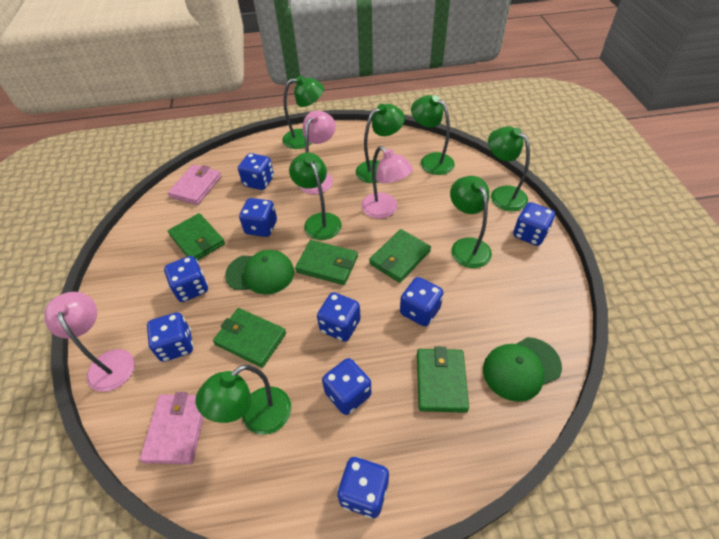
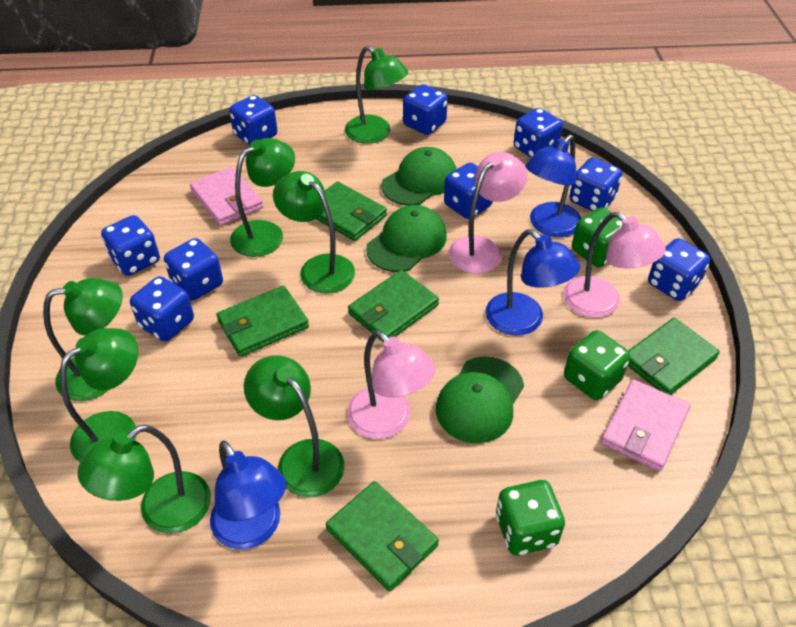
blue lamp: 0 -> 3
green cap: 2 -> 3
green dice: 0 -> 3

